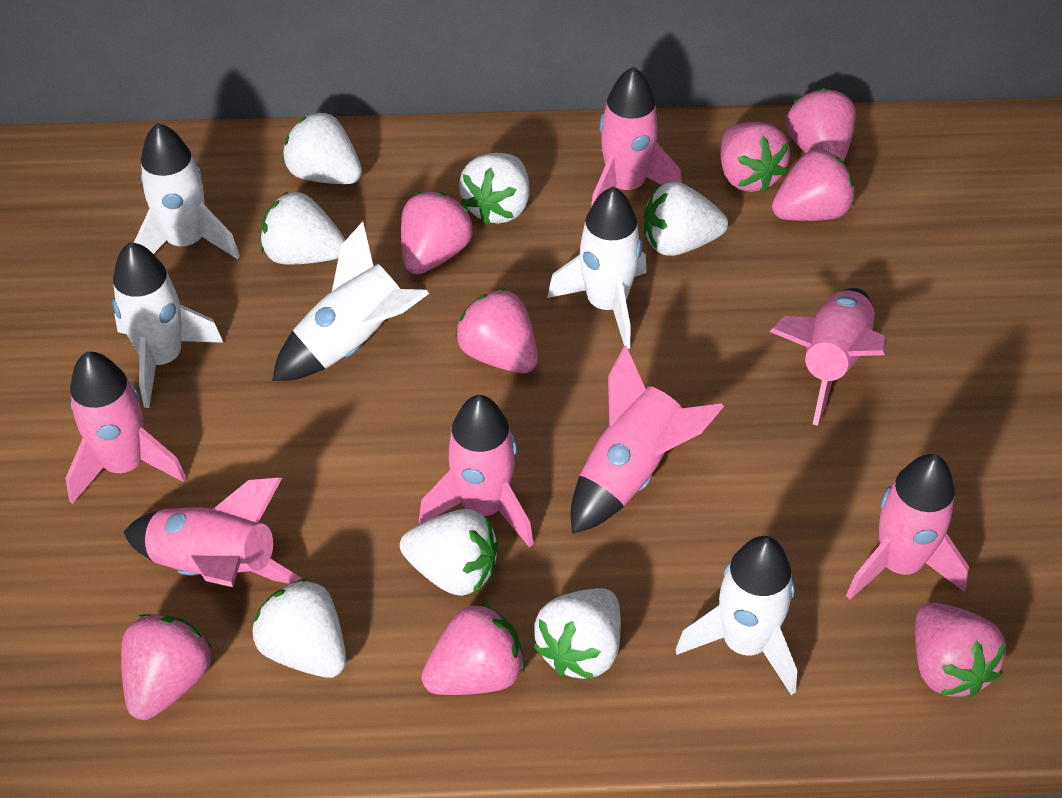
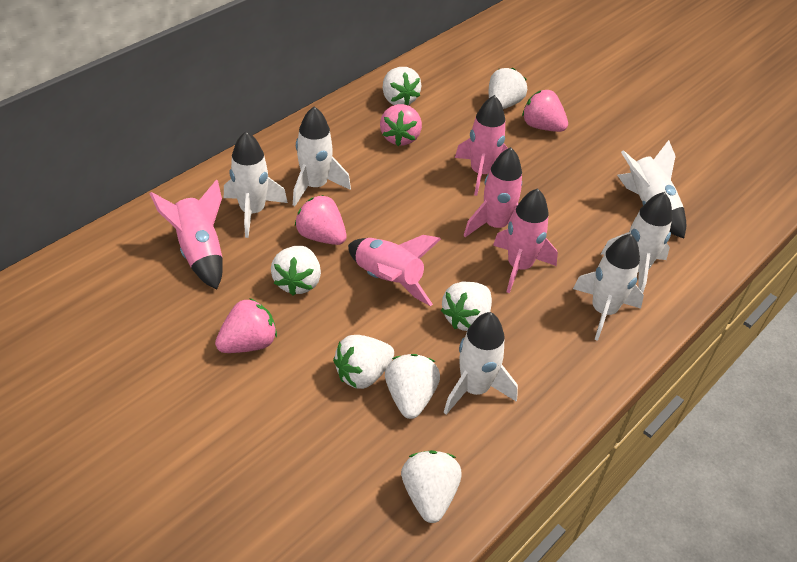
pink rocket: 7 -> 5
pink strawberry: 8 -> 4
white rocket: 5 -> 6

